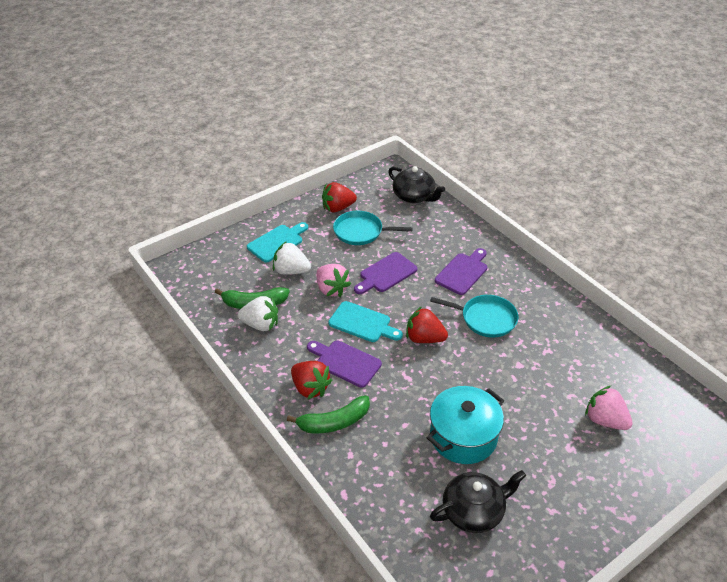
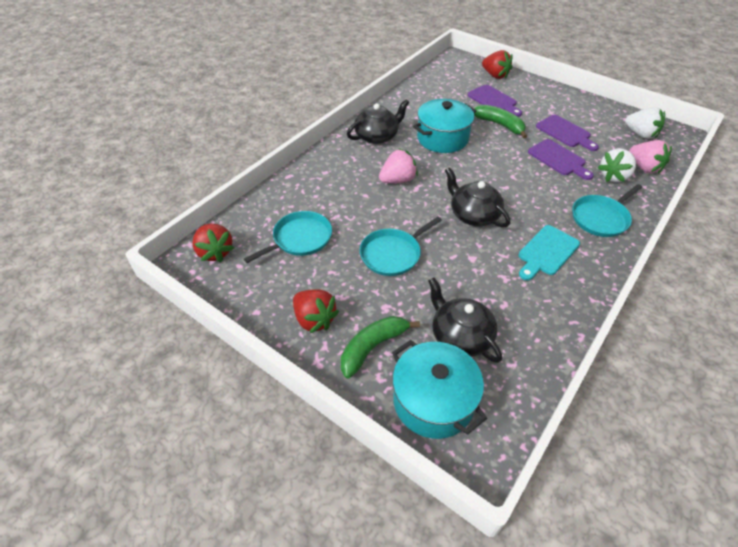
black teapot: 2 -> 3
turquoise cutting board: 2 -> 1
turquoise pan: 2 -> 3
turquoise pot: 1 -> 2

